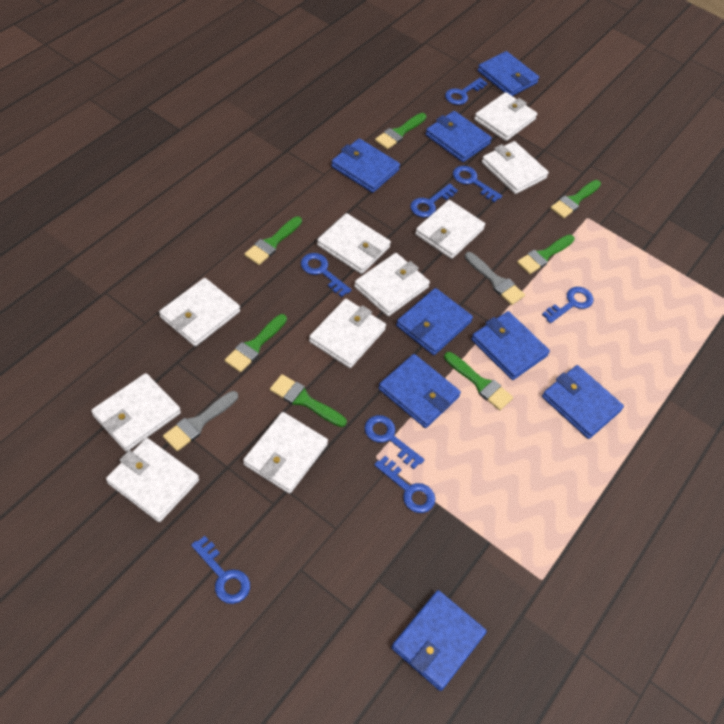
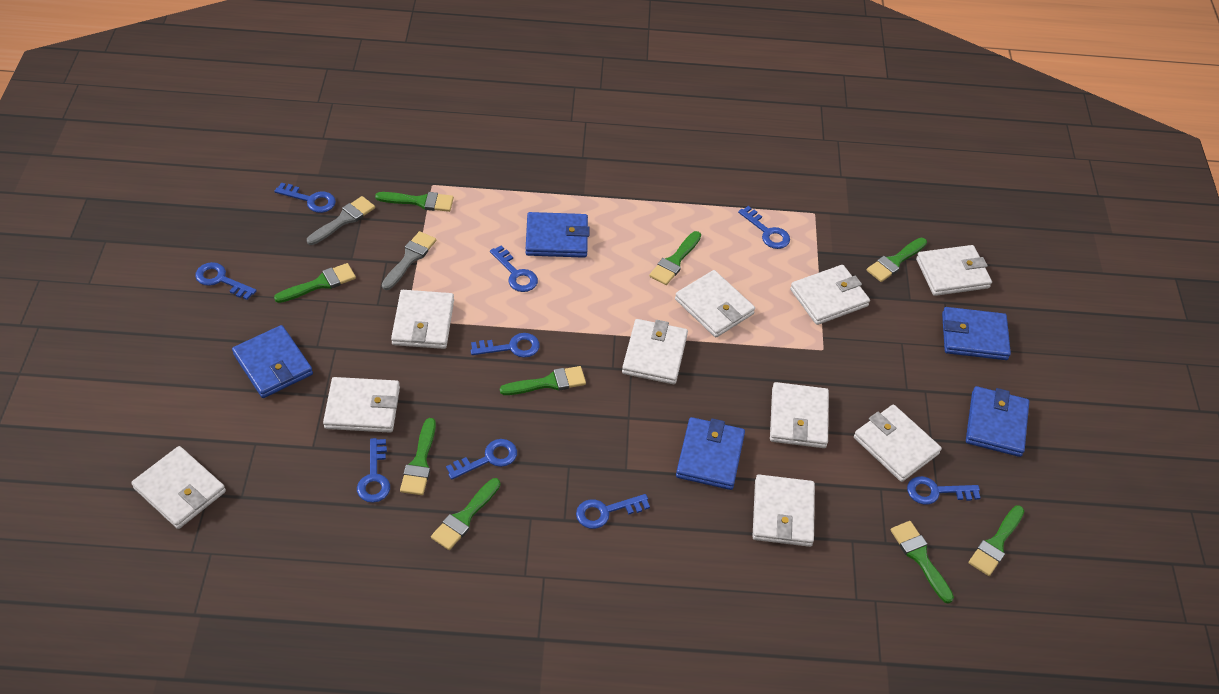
blue key: 8 -> 9
blue wallet: 8 -> 5
green brush: 7 -> 9

